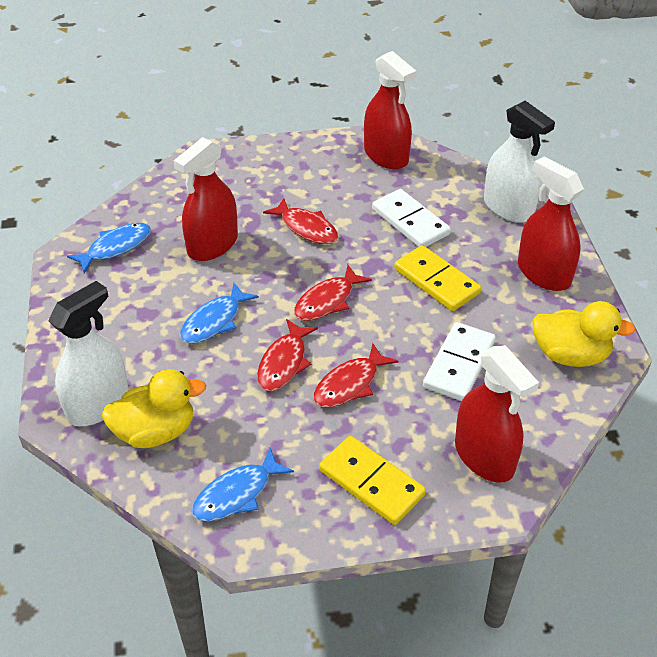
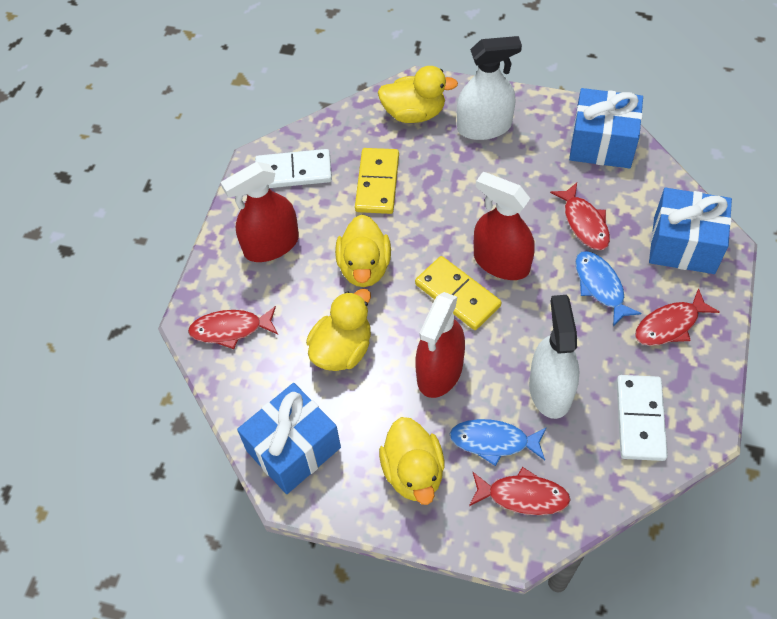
blue fish: 3 -> 2
blue gift: 0 -> 3
red spray bottle: 4 -> 3
yellow duck: 2 -> 4

